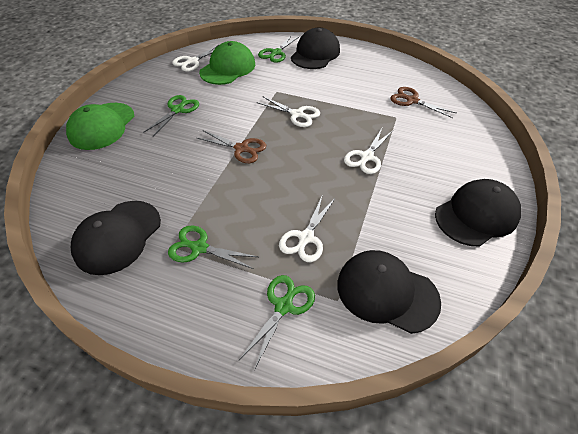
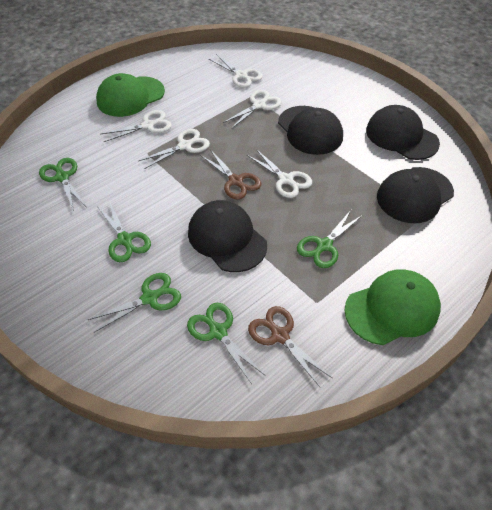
green scissors: 4 -> 5
white scissors: 4 -> 5

